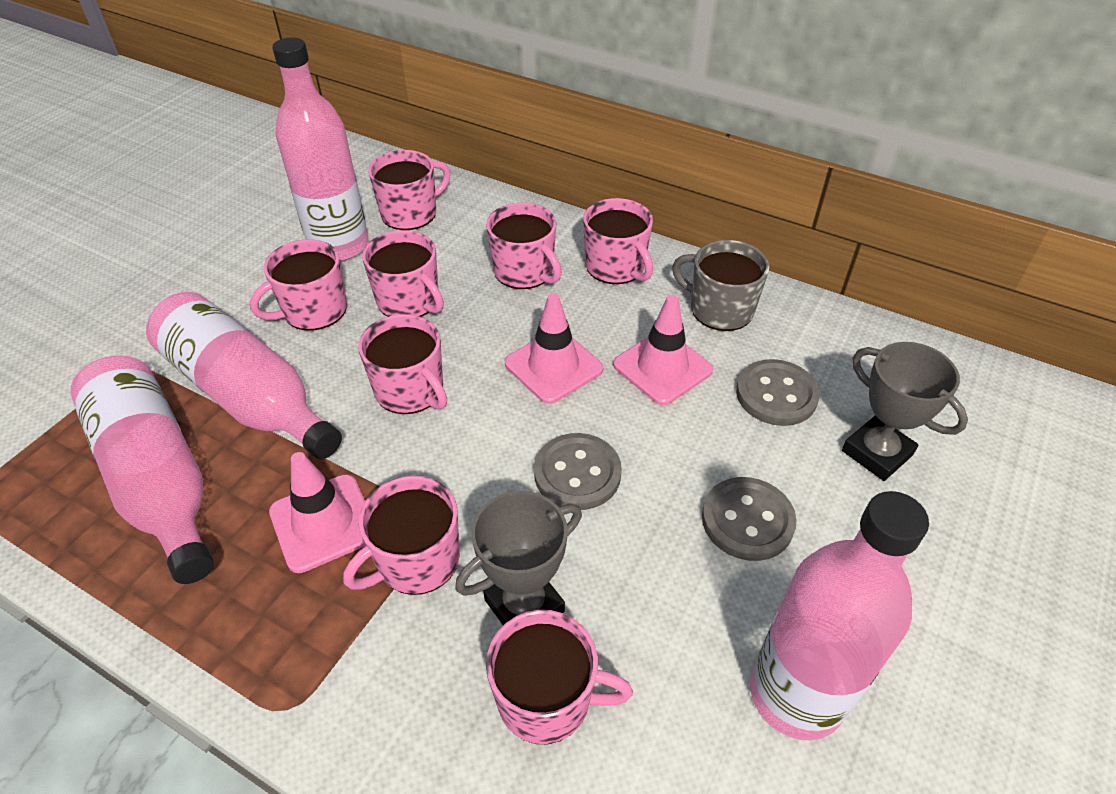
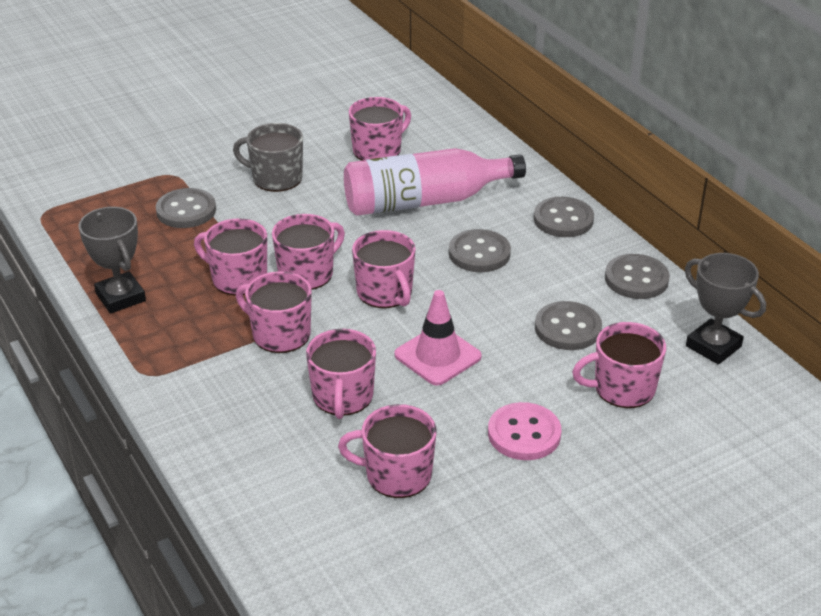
grey button: 3 -> 5
pink bottle: 4 -> 1
pink button: 0 -> 1
pink traffic cone: 3 -> 1

